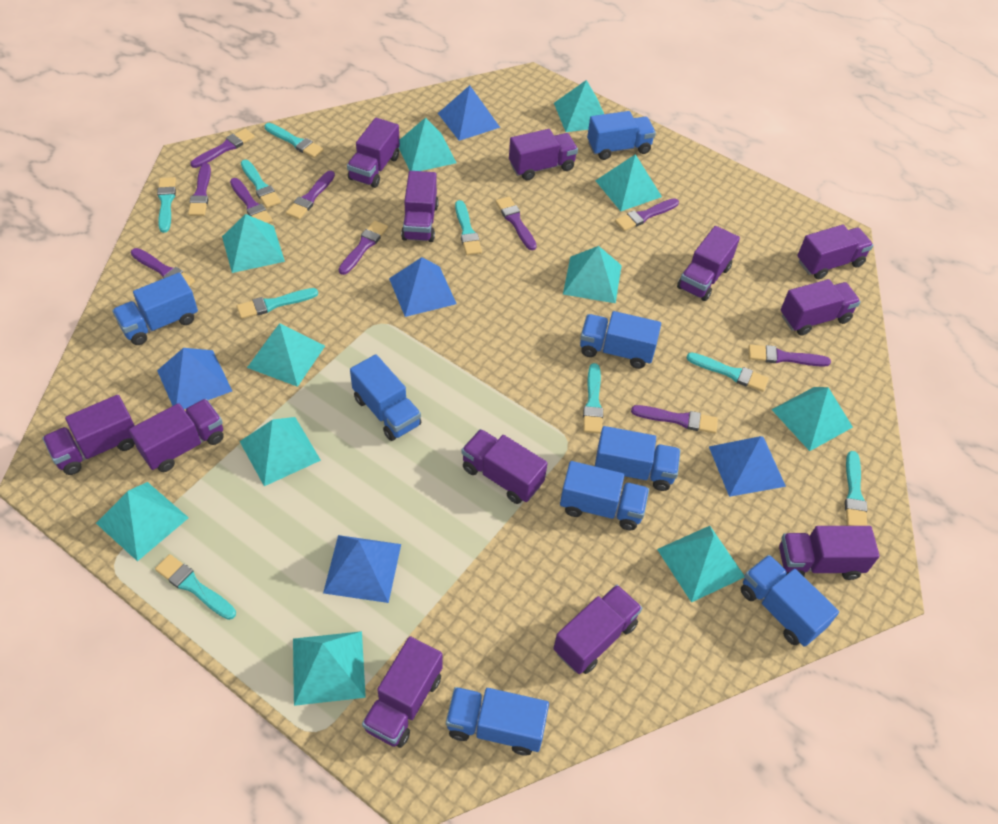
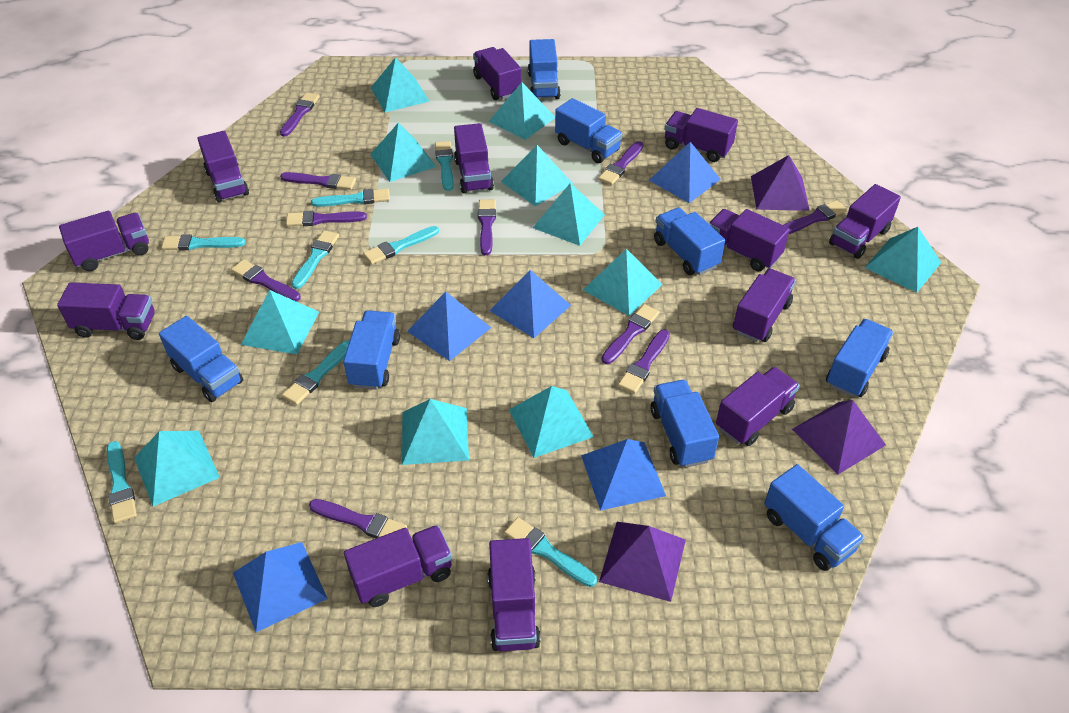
purple pyramid: 0 -> 3
turquoise brush: 9 -> 8

